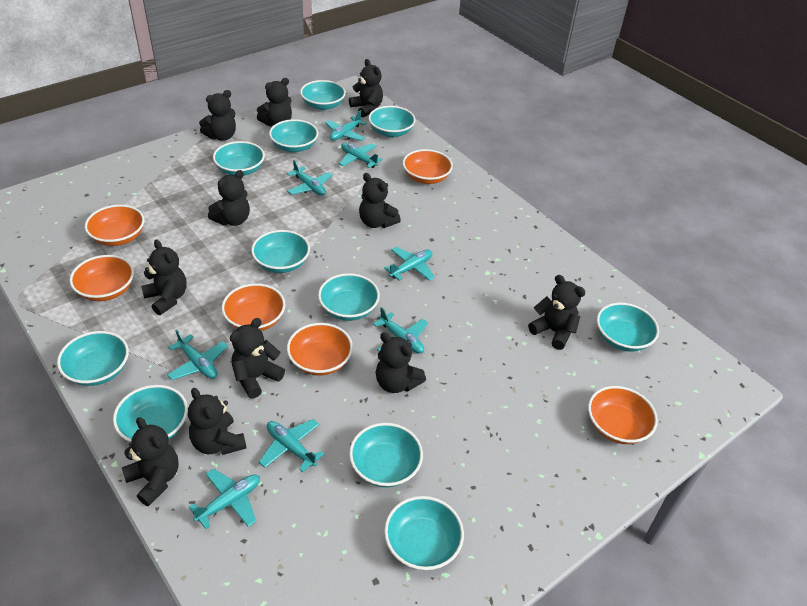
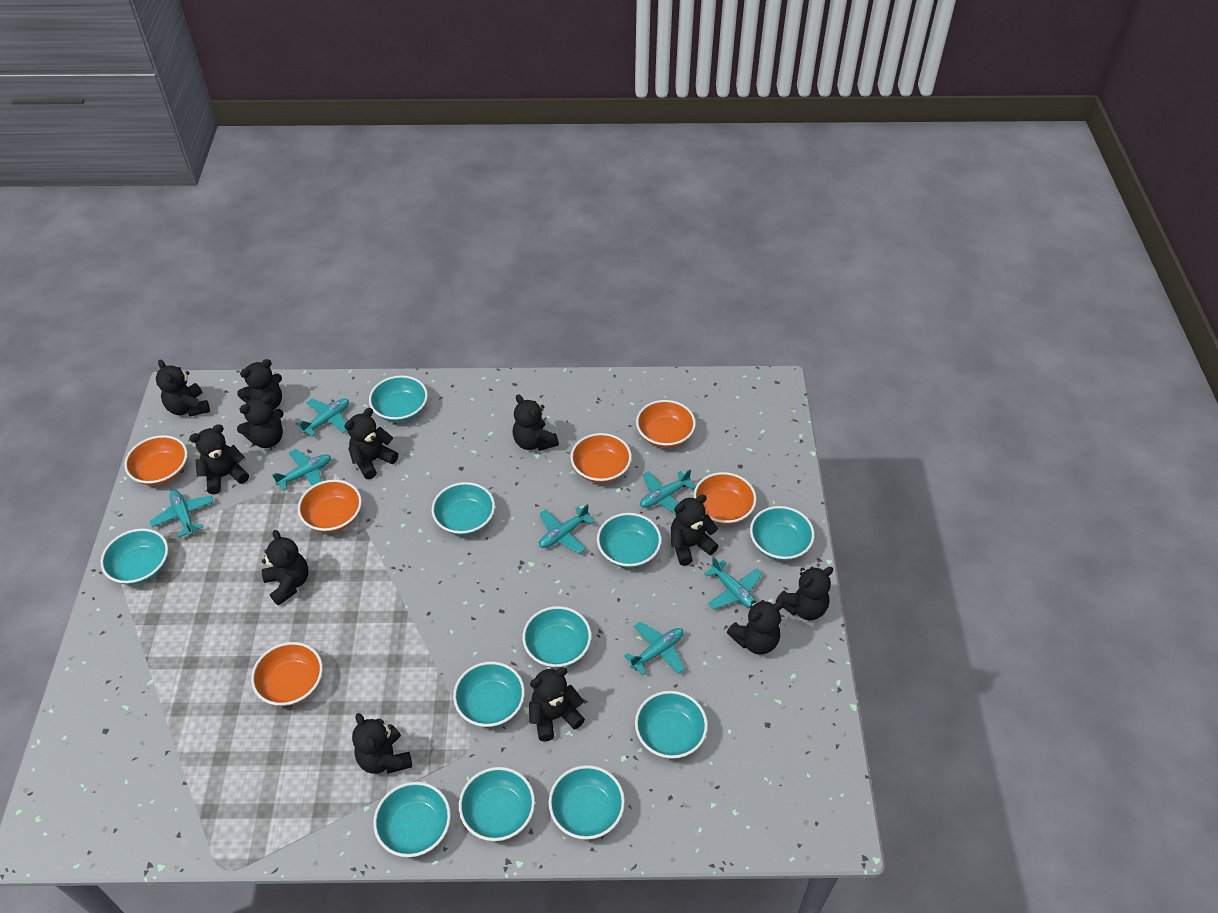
black teddy bear: 11 -> 12
turquoise plane: 8 -> 7

